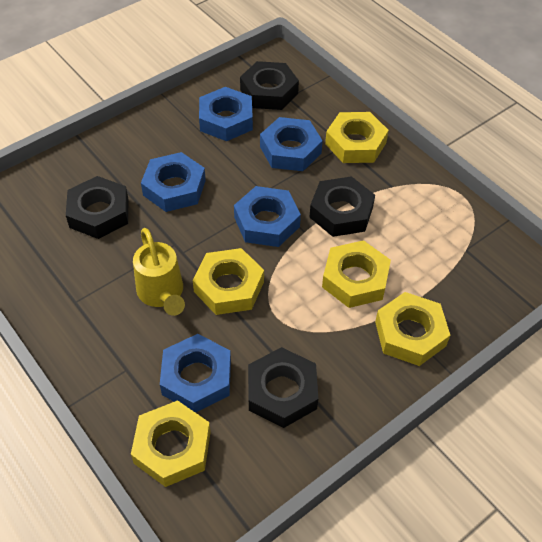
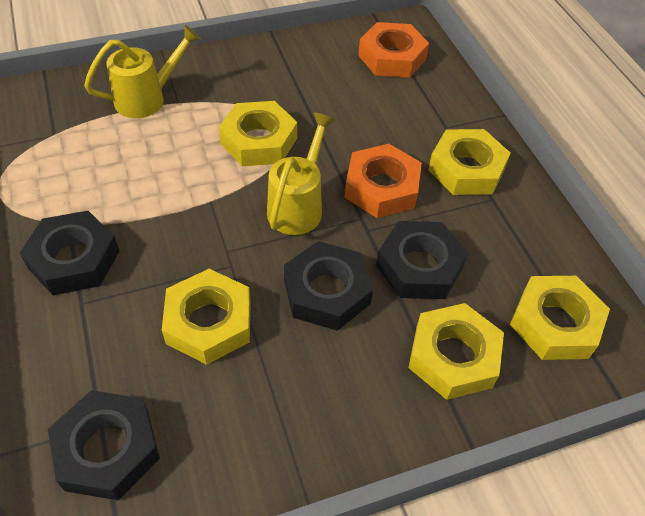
blue nut: 5 -> 0
orange nut: 0 -> 2
yellow watering can: 1 -> 2

